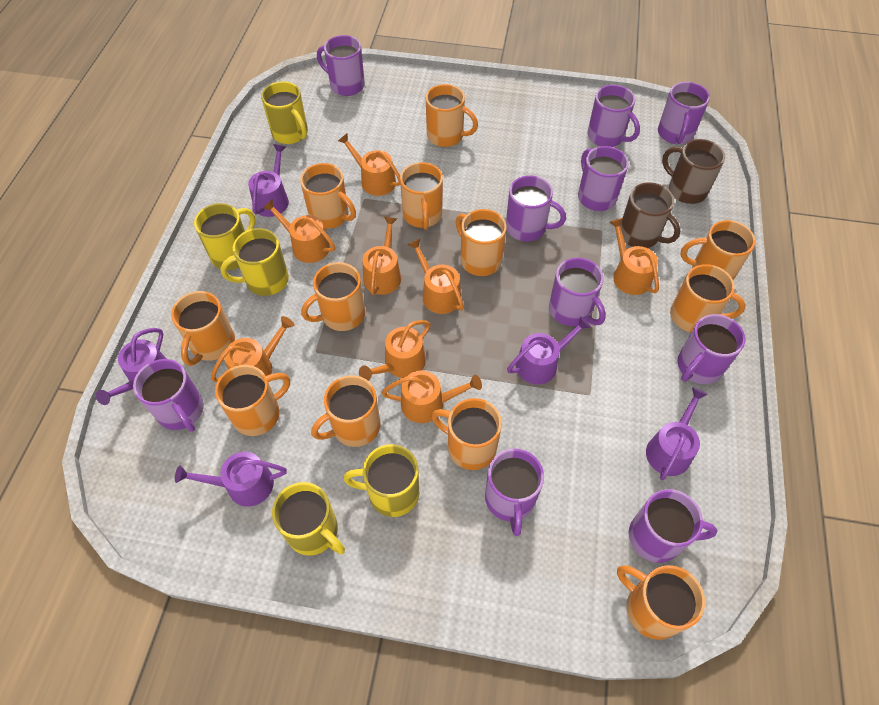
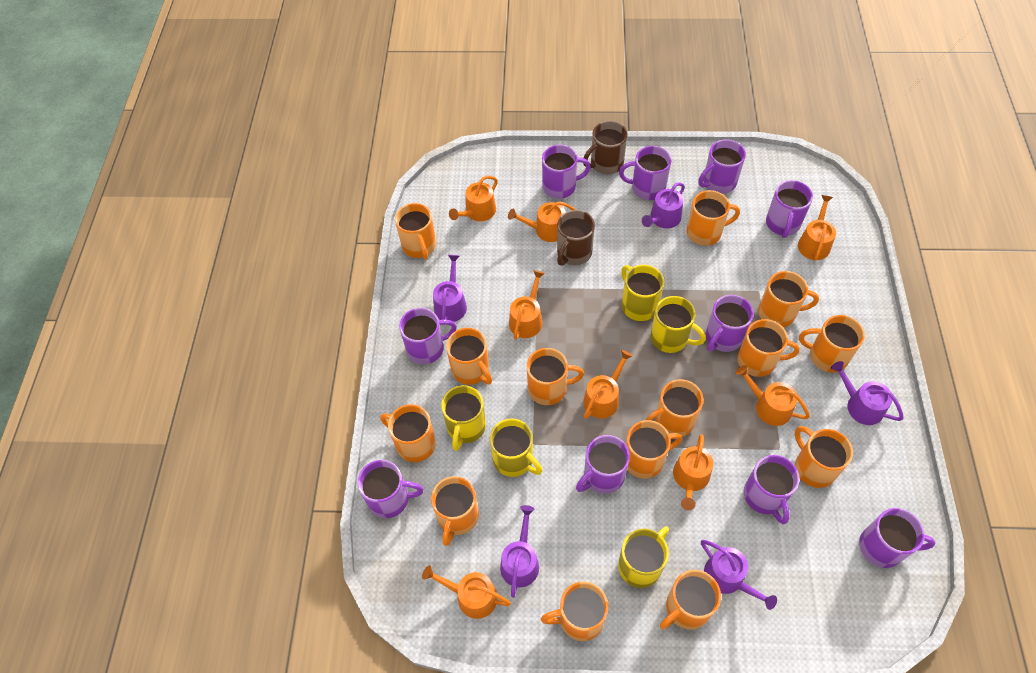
orange mug: 12 -> 14

